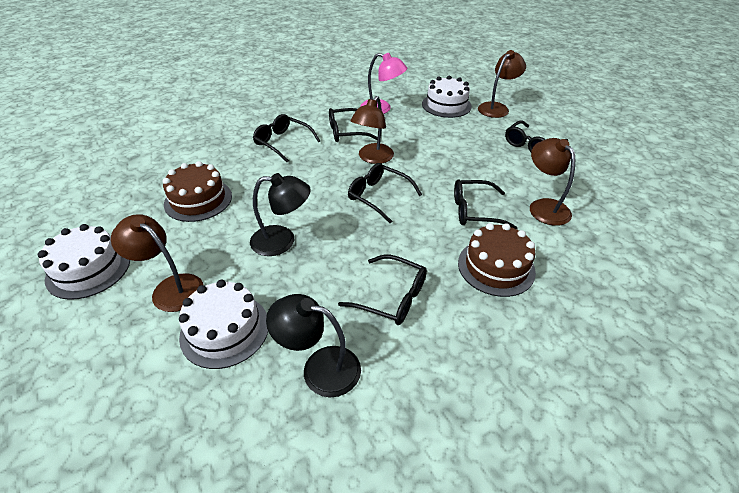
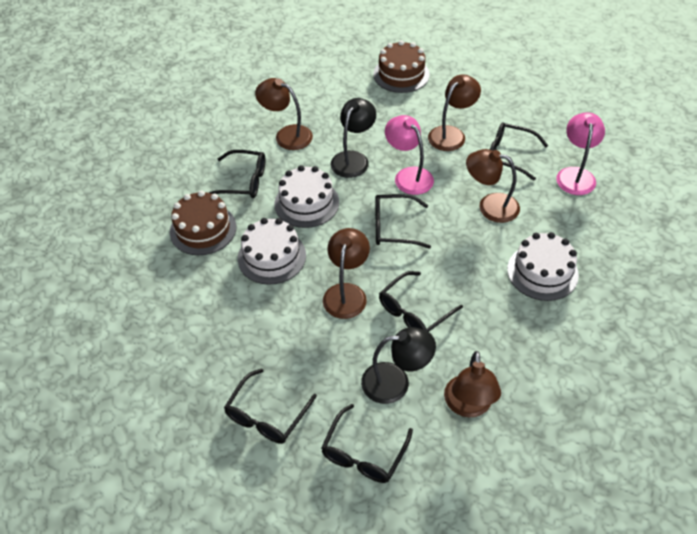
brown lamp: 4 -> 5
pink lamp: 1 -> 2

